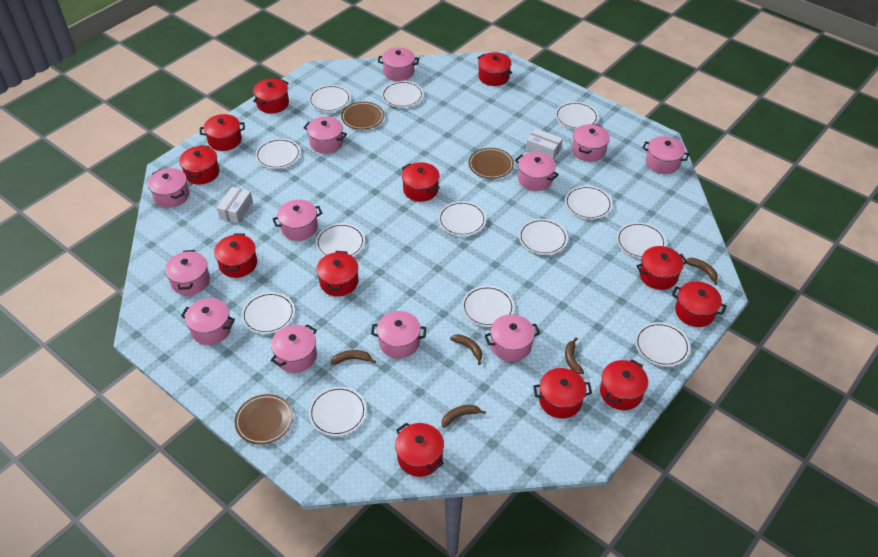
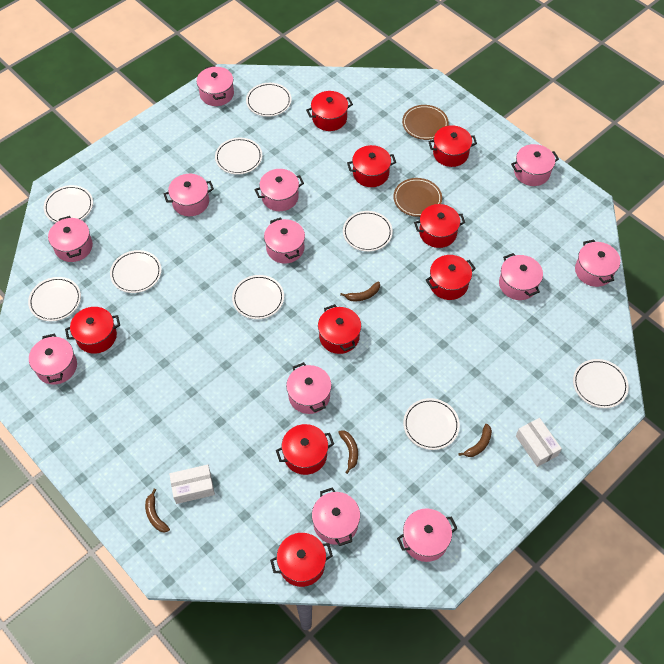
brown banana: 5 -> 4
brown plate: 3 -> 2
red pot: 12 -> 9
white plate: 13 -> 9

